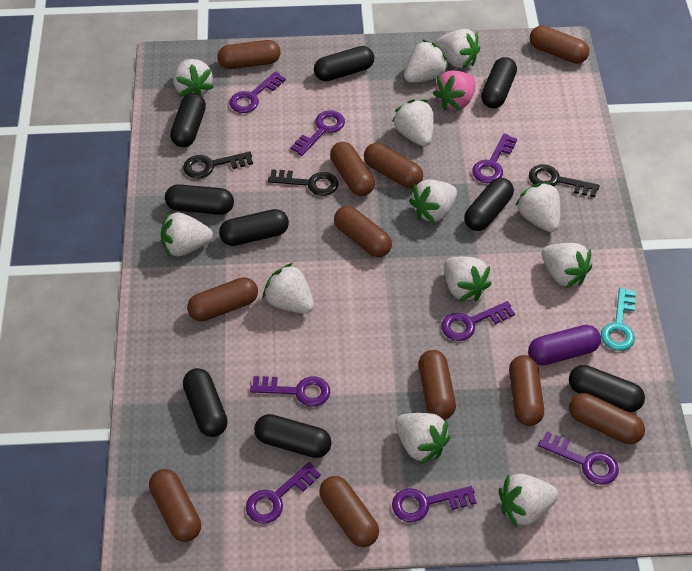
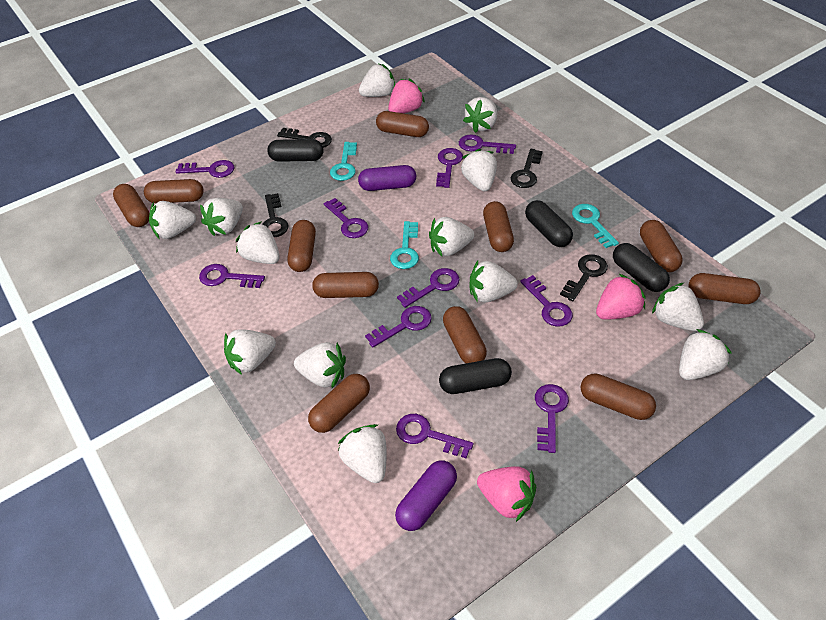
black capsule: 9 -> 4
black key: 3 -> 4
pink strawberry: 1 -> 3
purple capsule: 1 -> 2
purple key: 8 -> 10
turquoise key: 1 -> 3
white strawberry: 12 -> 13

